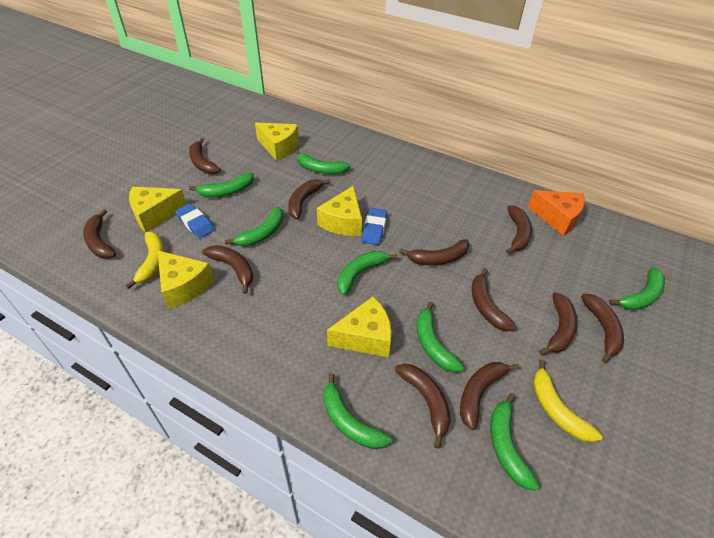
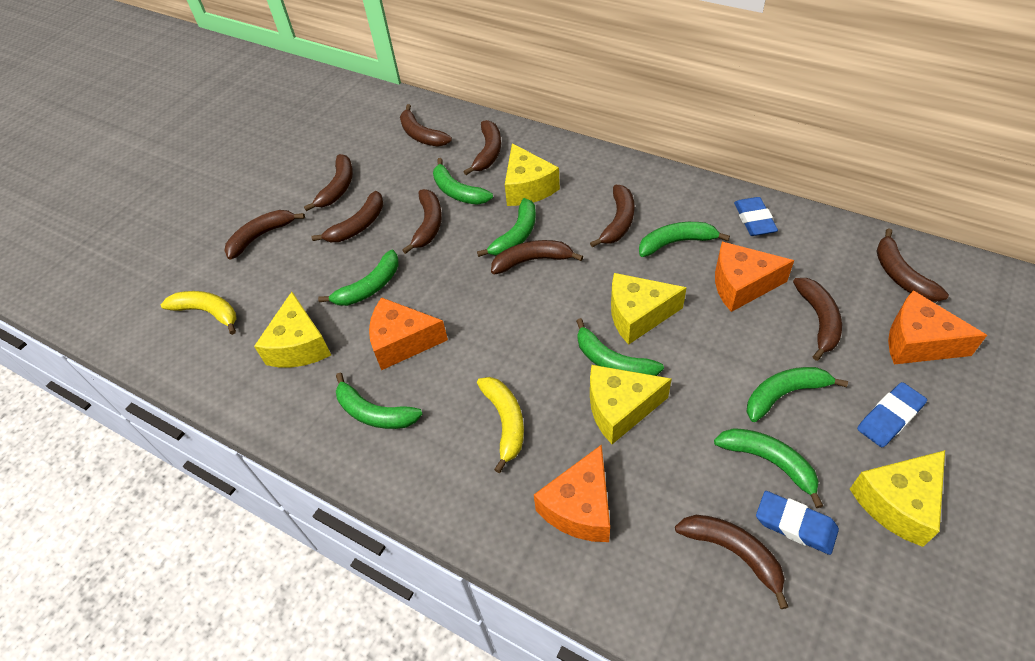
blue eraser: 2 -> 3
orange cheese: 1 -> 4

